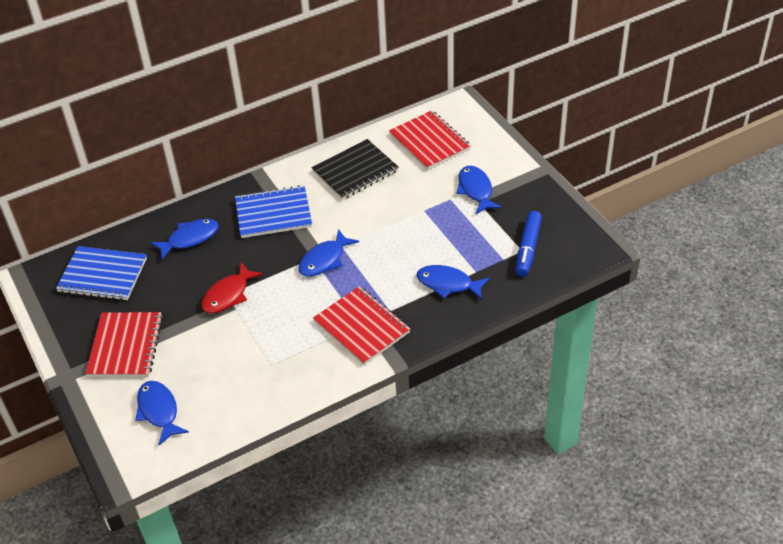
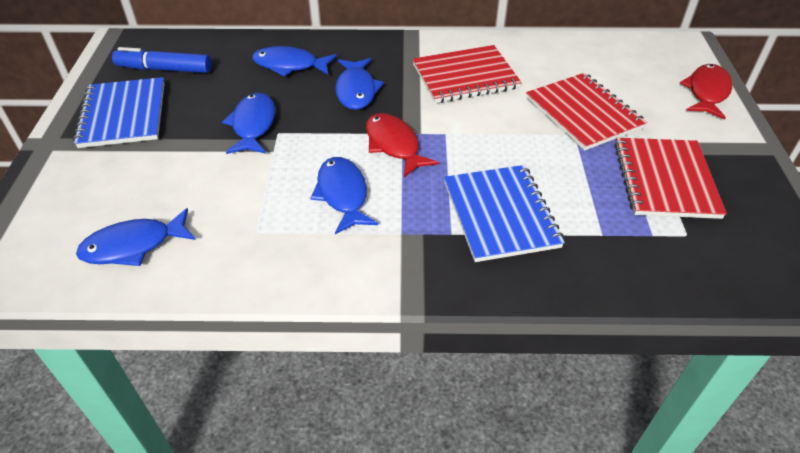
black notebook: 1 -> 0
red fish: 1 -> 2

